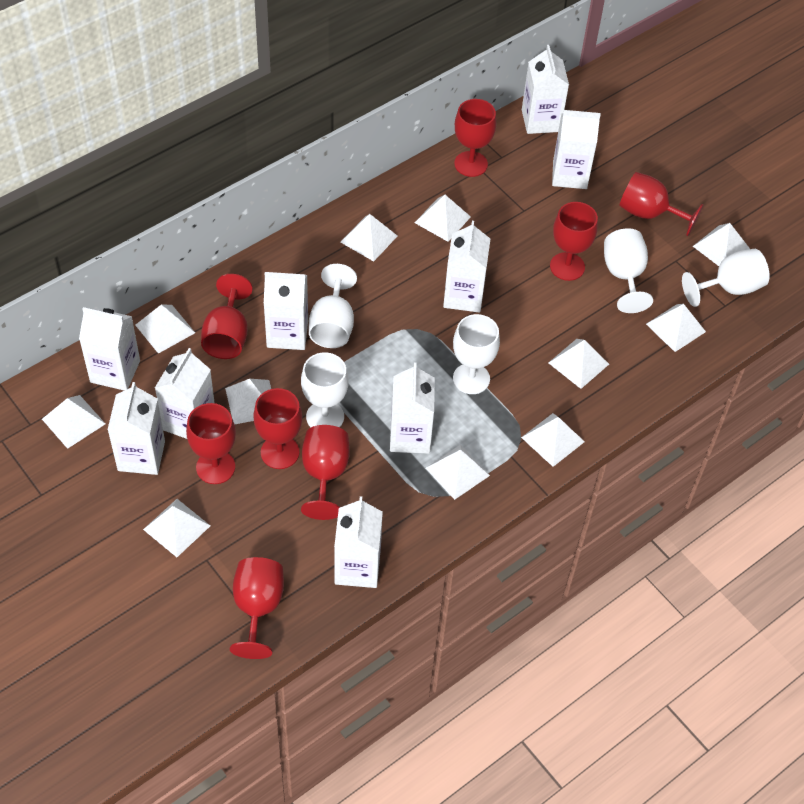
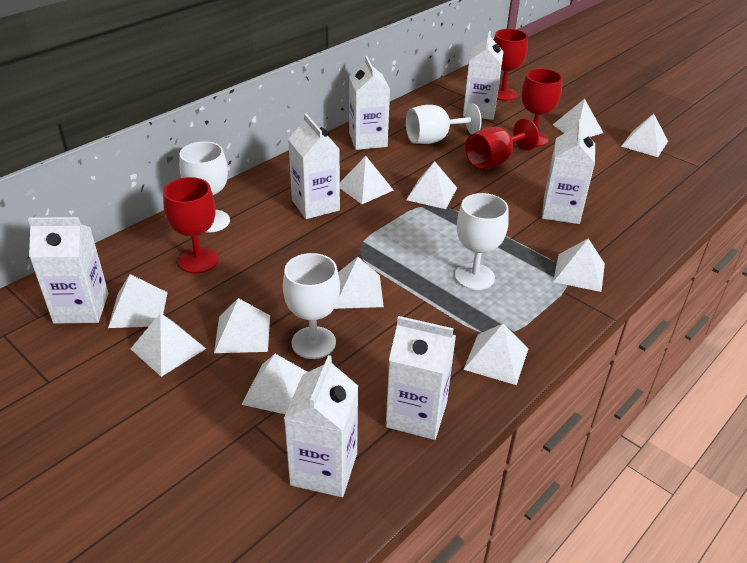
red goblet: 8 -> 4
white carton: 9 -> 7
white goblet: 5 -> 4

